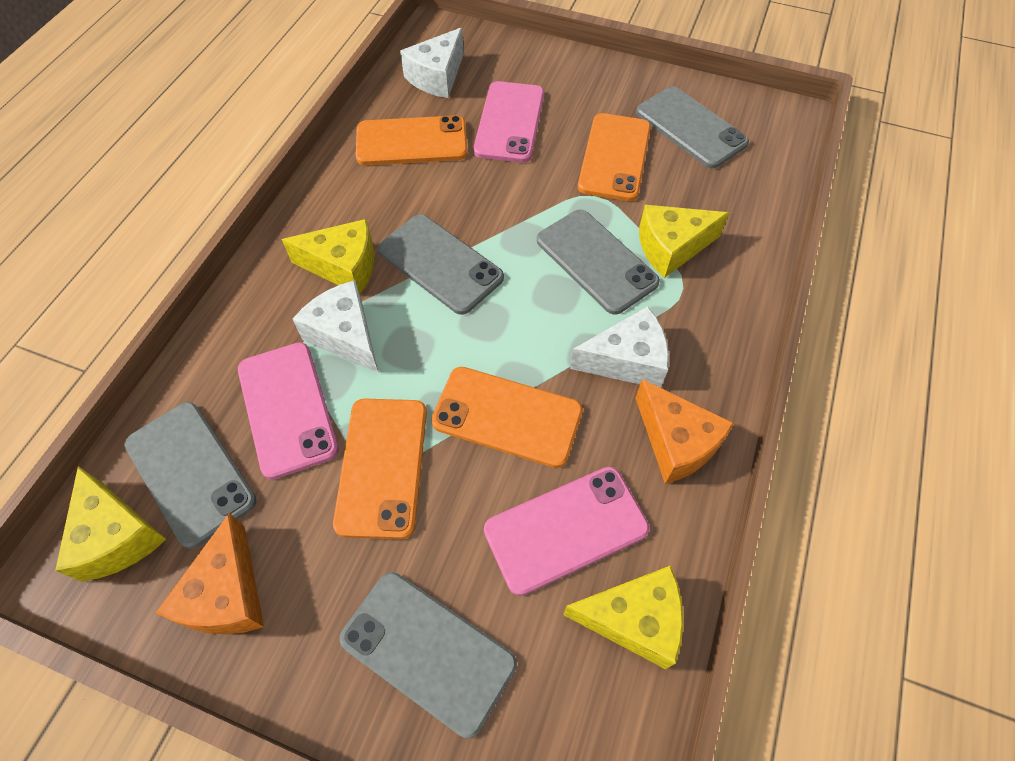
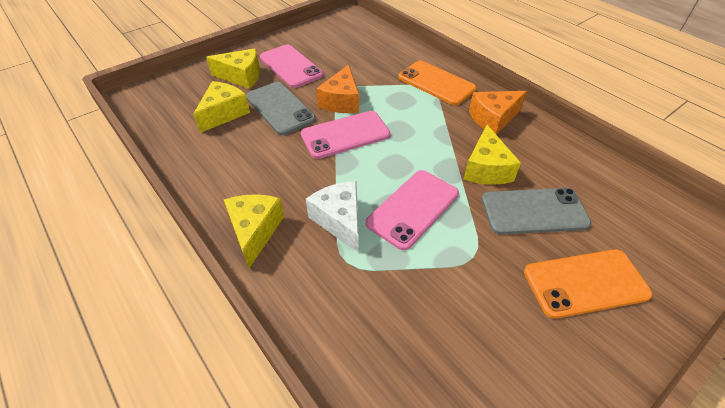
grey phone: 5 -> 2
orange phone: 4 -> 2
white cheese: 3 -> 1

